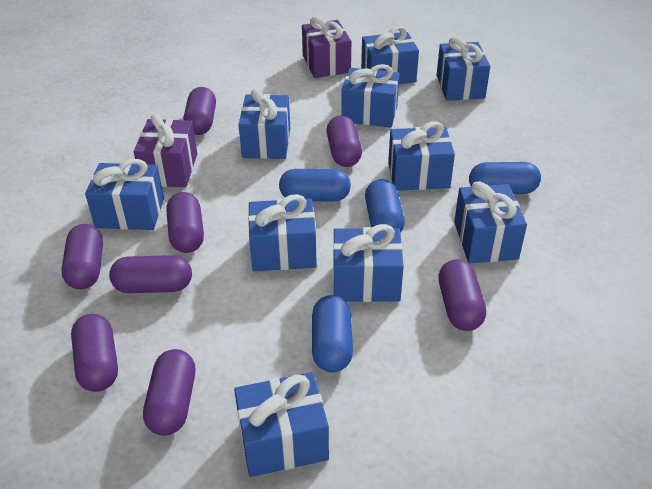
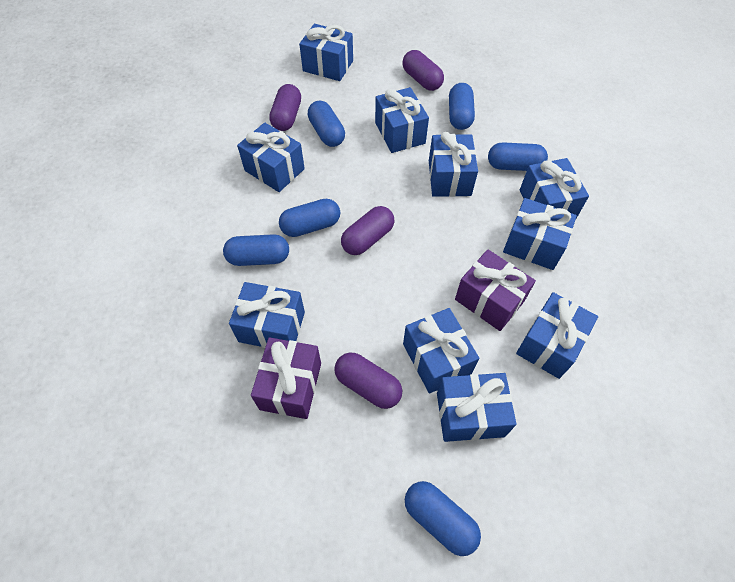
blue capsule: 4 -> 6
purple capsule: 8 -> 4

